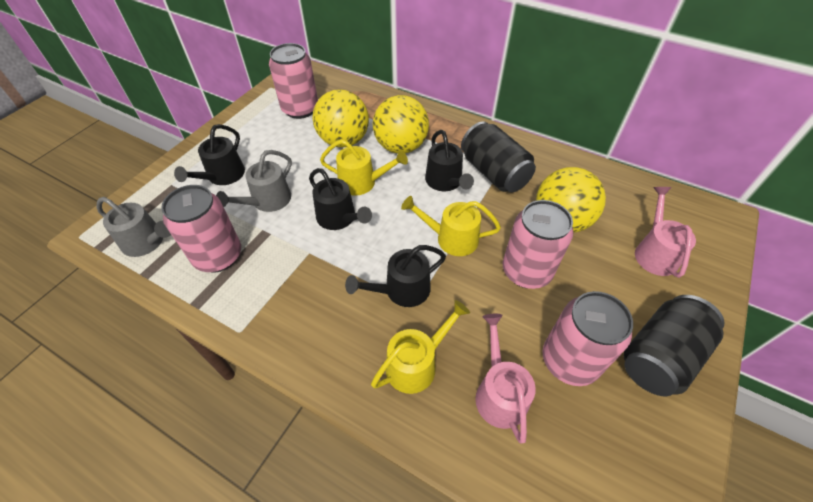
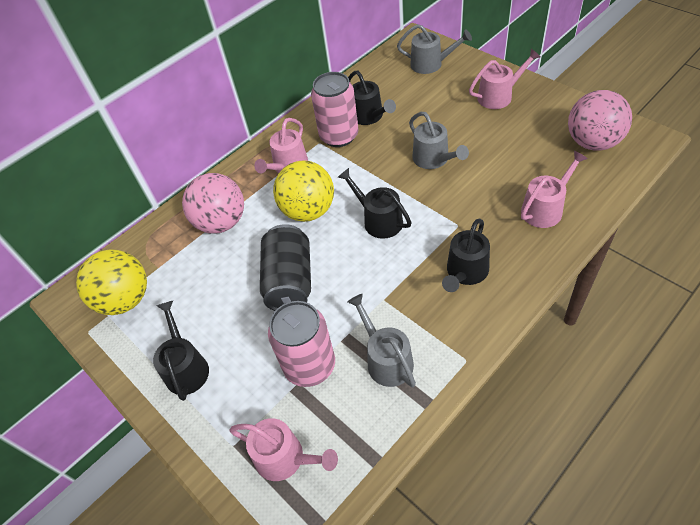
black can: 2 -> 1
grey watering can: 2 -> 3
pink ball: 0 -> 2
pink can: 4 -> 2
pink watering can: 2 -> 4
yellow ball: 3 -> 2
yellow watering can: 3 -> 0

